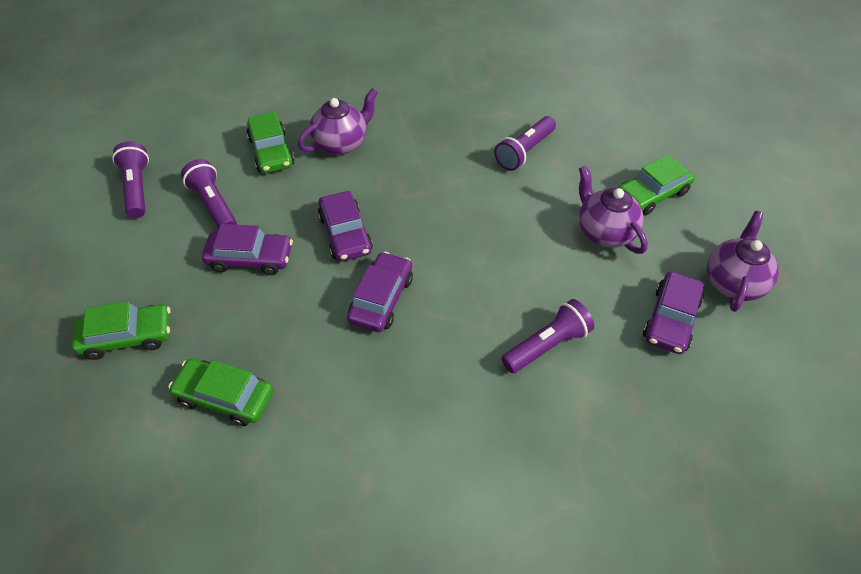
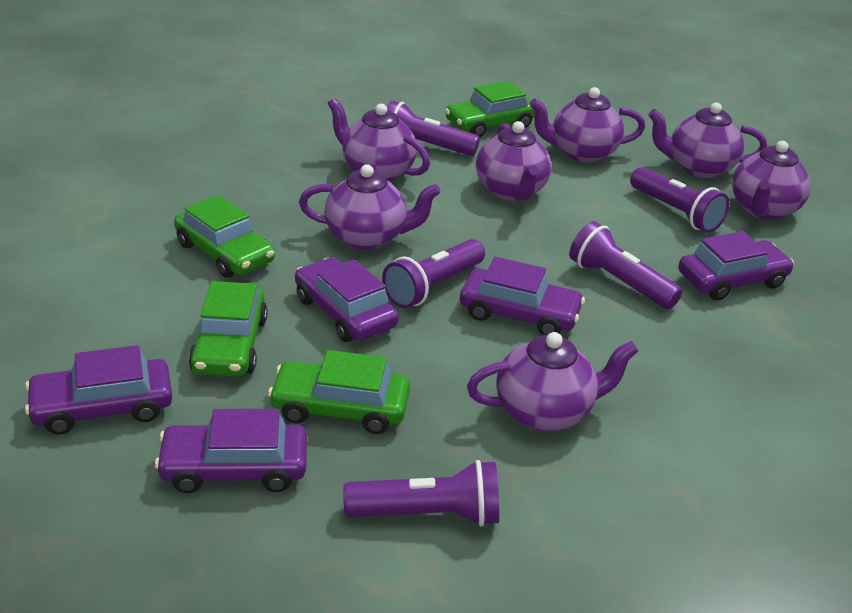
purple car: 4 -> 5
purple flashlight: 4 -> 5
purple teapot: 3 -> 7

